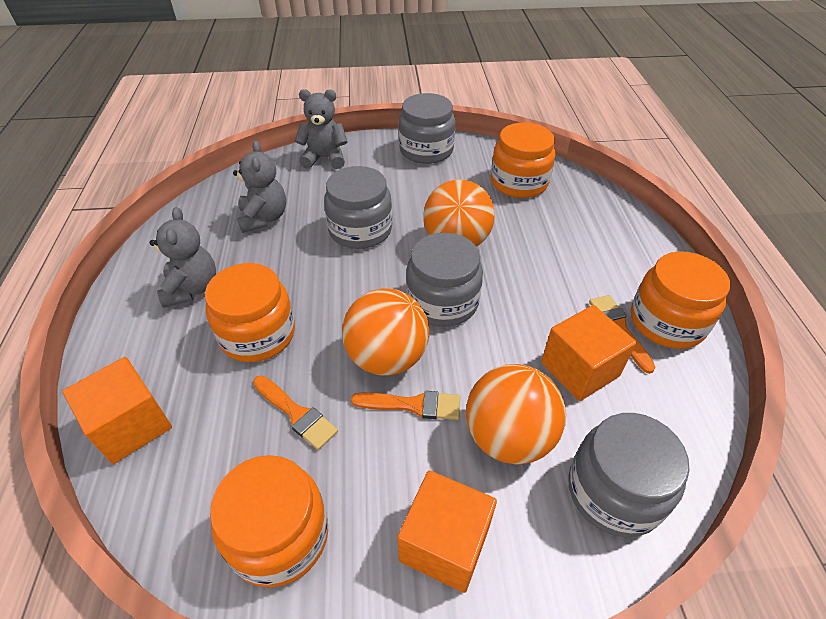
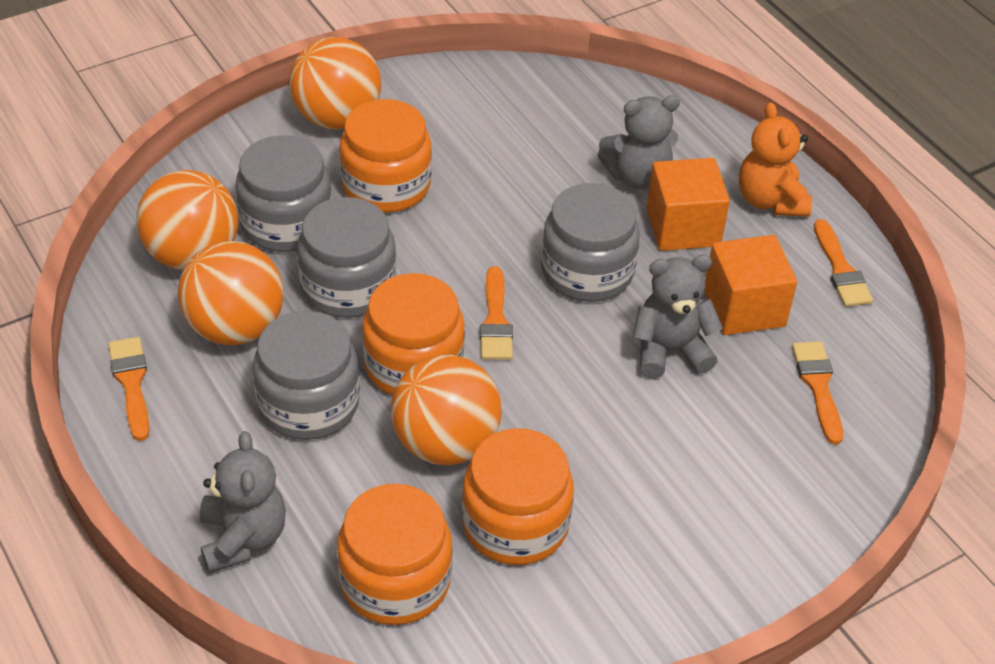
orange ball: 3 -> 4
orange brush: 3 -> 4
orange cube: 3 -> 2
orange teddy bear: 0 -> 1

